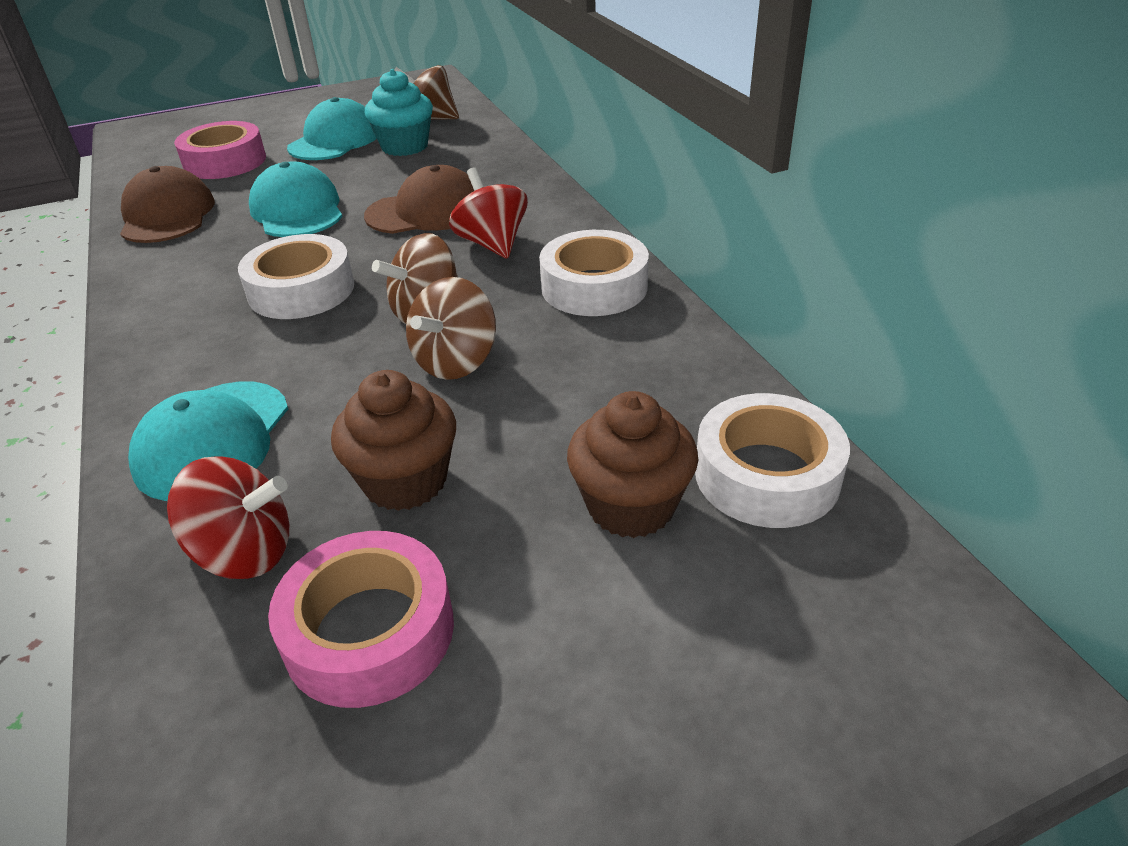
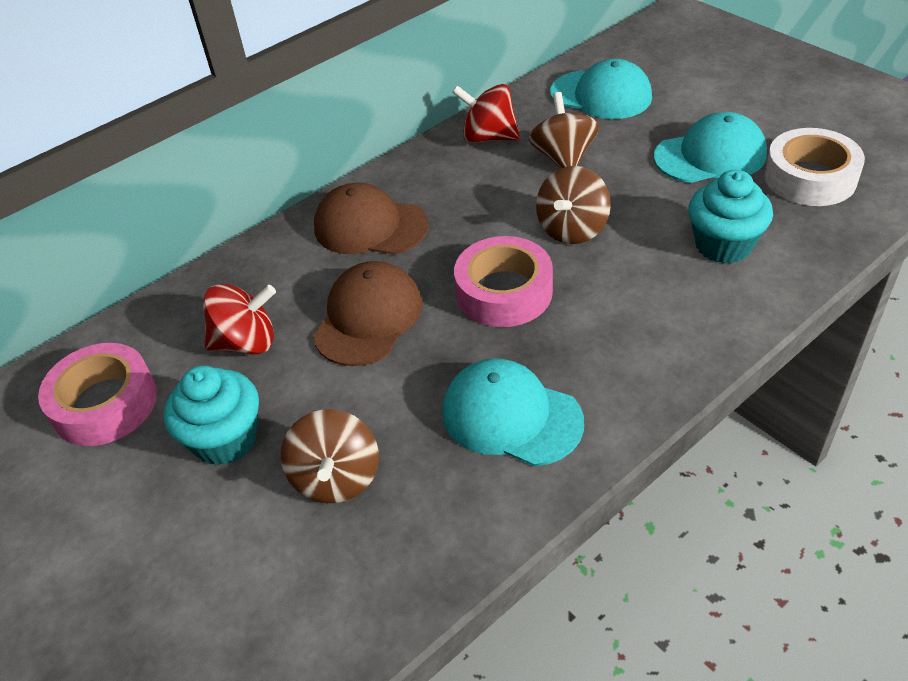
brown cupcake: 2 -> 0
turquoise cupcake: 1 -> 2
white tape: 3 -> 1

